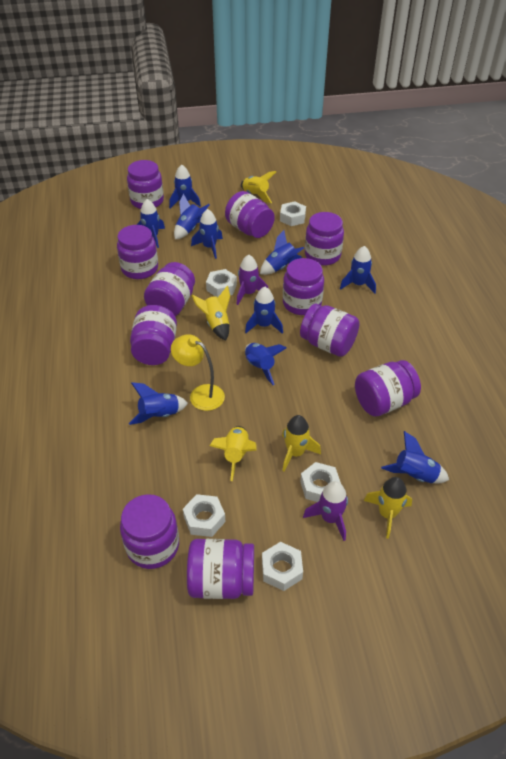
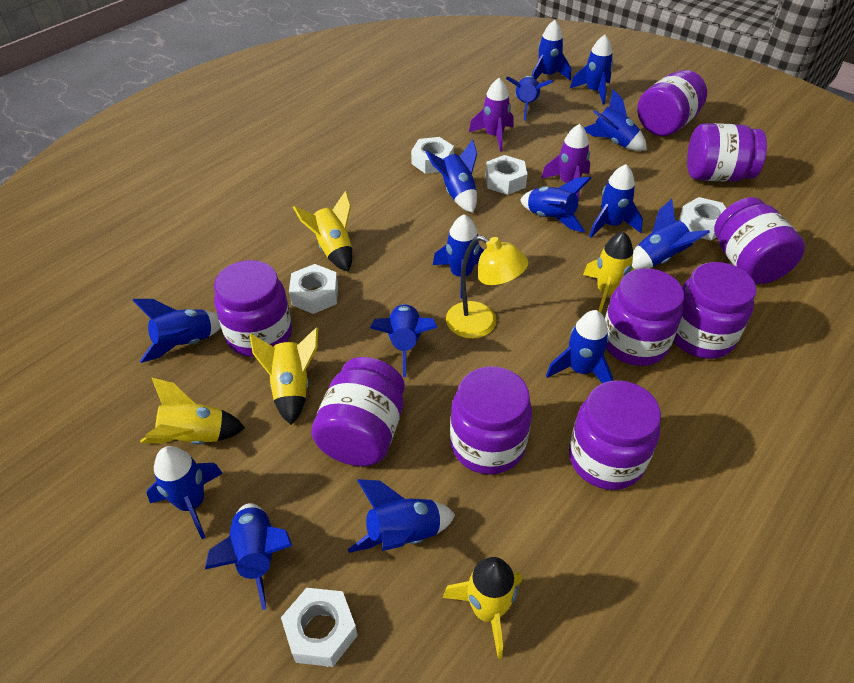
blue rocket: 10 -> 15
purple jar: 11 -> 9

